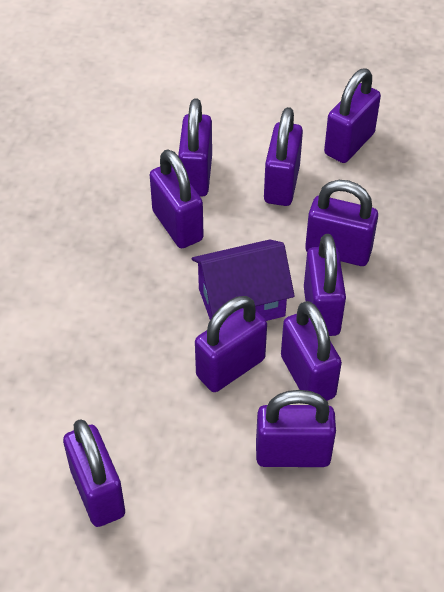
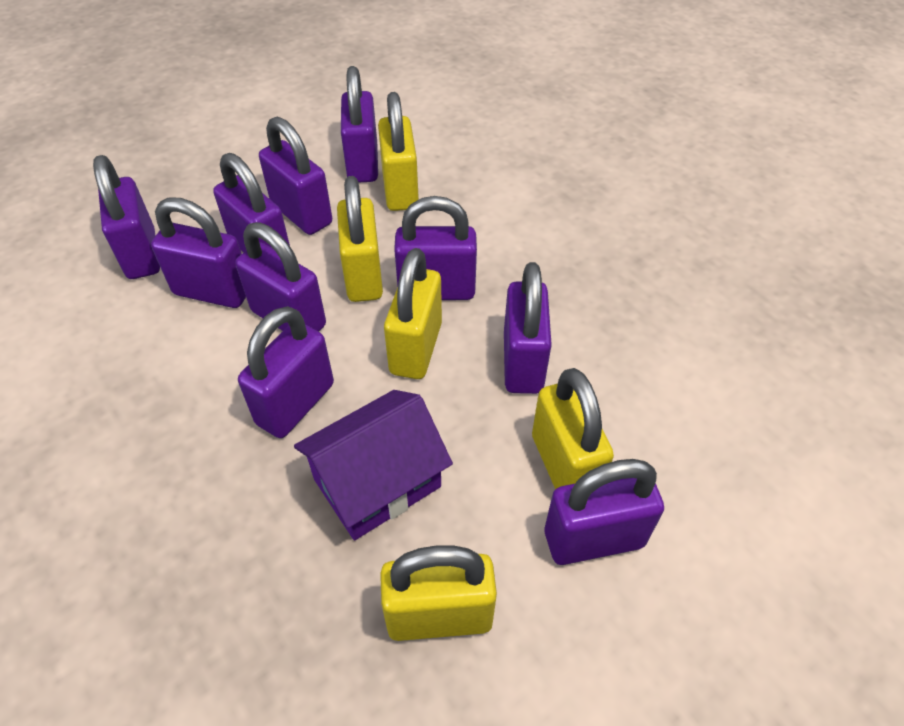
yellow padlock: 0 -> 5

